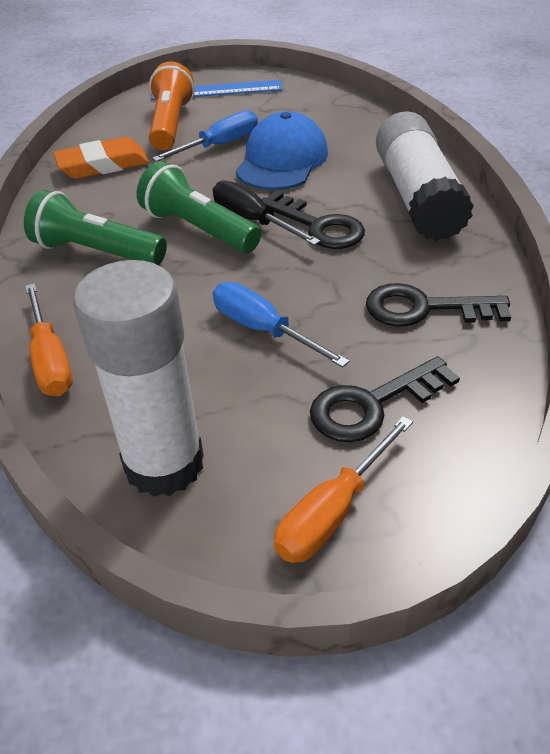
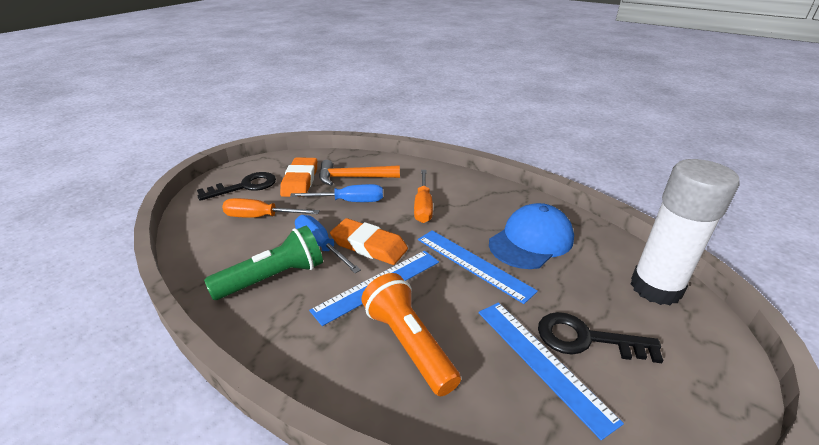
black key: 3 -> 2
black screwdriver: 1 -> 0
blue ruler: 1 -> 3
green flashlight: 2 -> 1
orange eraser: 1 -> 2
orange hammer: 0 -> 1
white glue stick: 2 -> 1

